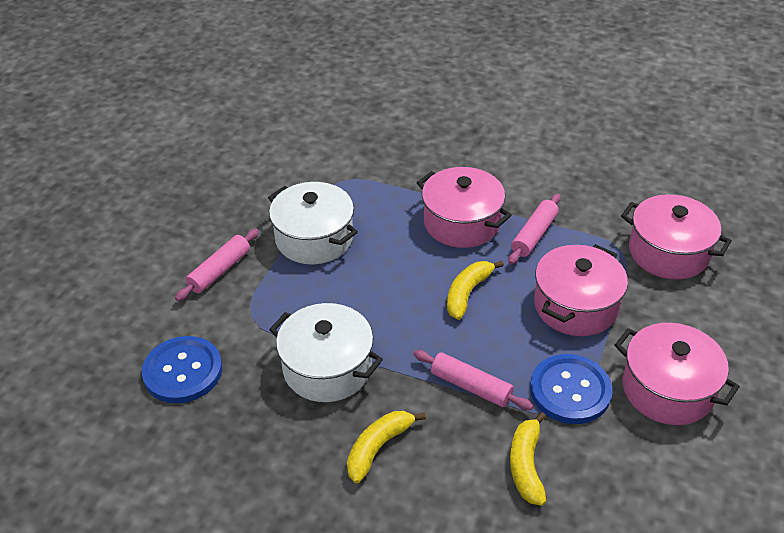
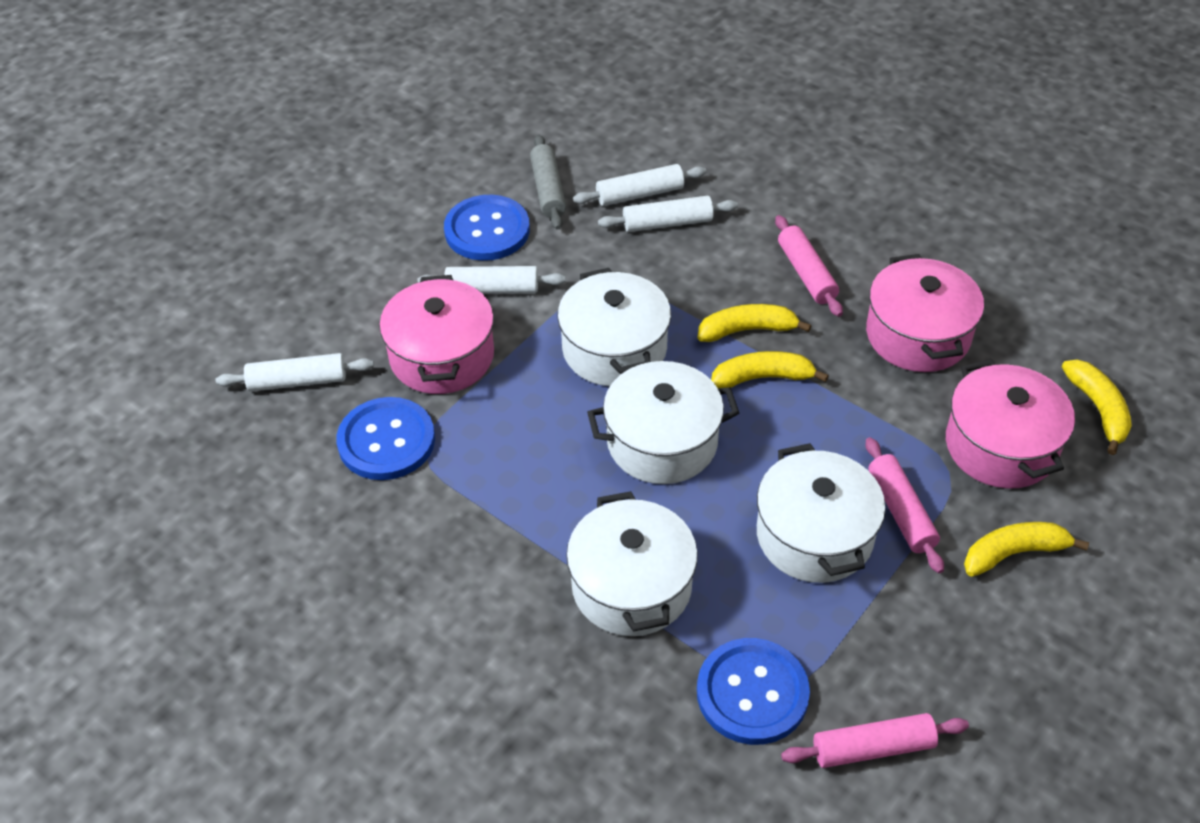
blue button: 2 -> 3
grey rolling pin: 0 -> 1
pink pot: 4 -> 3
white pot: 2 -> 4
white rolling pin: 0 -> 4
yellow banana: 3 -> 4

